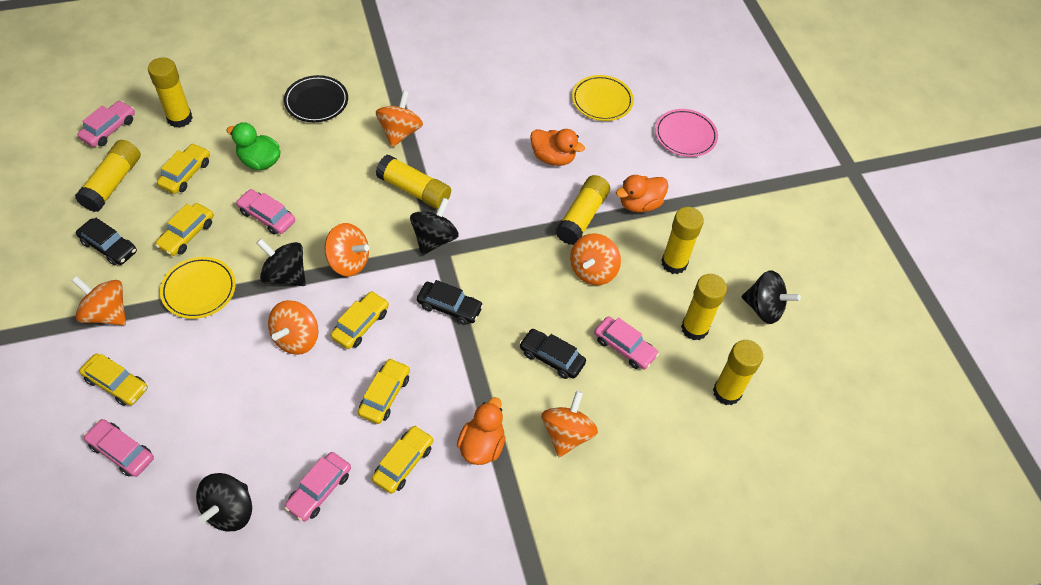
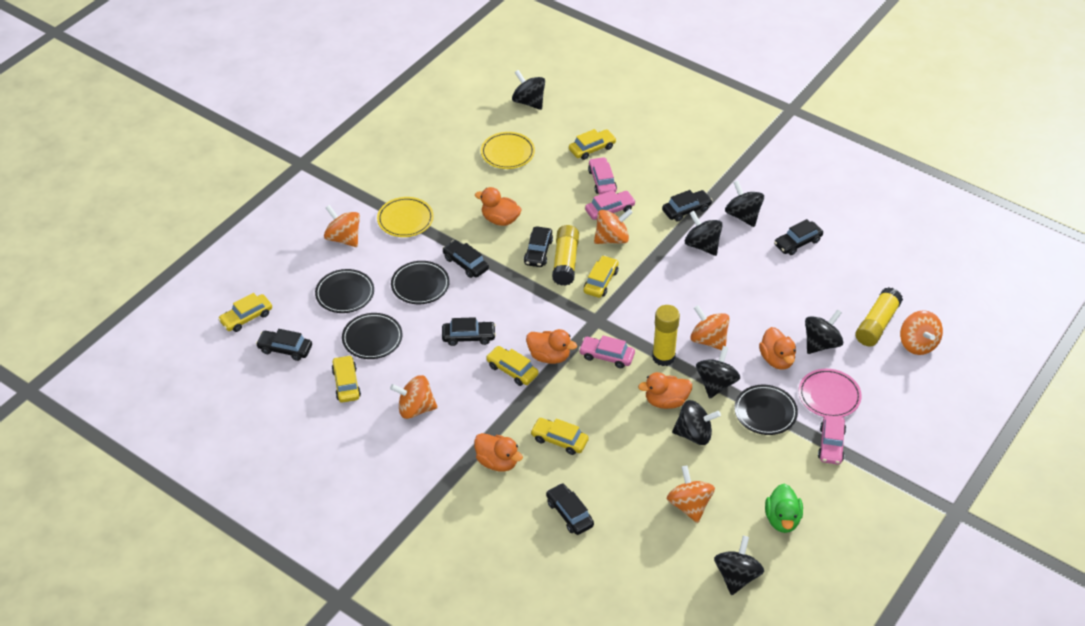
black car: 3 -> 7
black plate: 1 -> 4
black spinning top: 4 -> 7
orange duck: 3 -> 5
pink car: 5 -> 4
yellow glue stick: 7 -> 3

